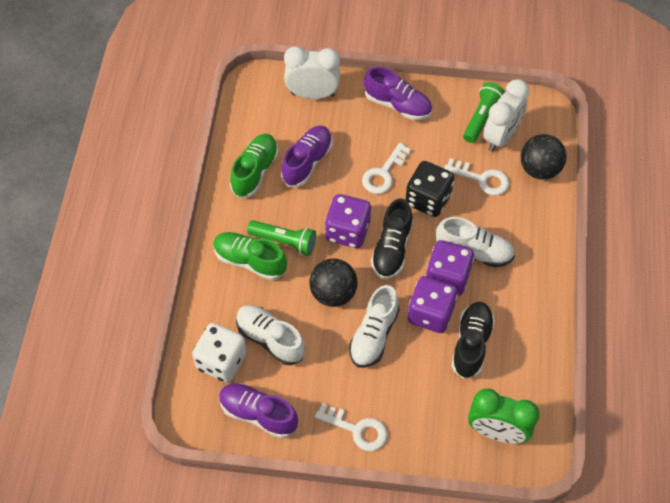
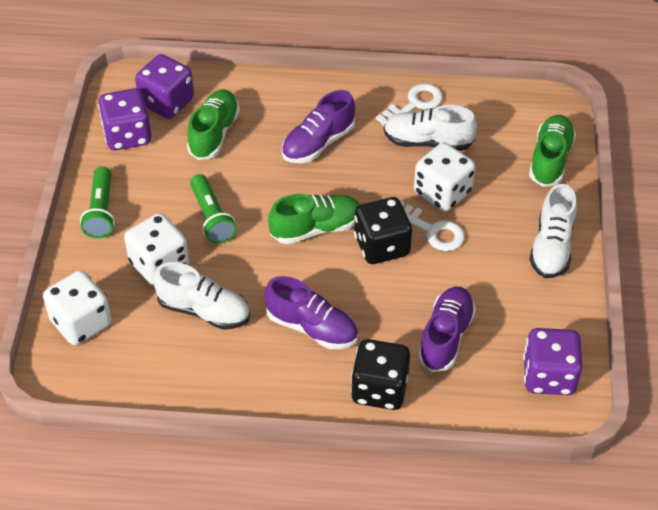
black ball: 2 -> 0
black dice: 1 -> 2
black shoe: 2 -> 0
green clock: 1 -> 0
green shoe: 2 -> 3
white clock: 2 -> 0
white dice: 1 -> 3
white key: 3 -> 2

